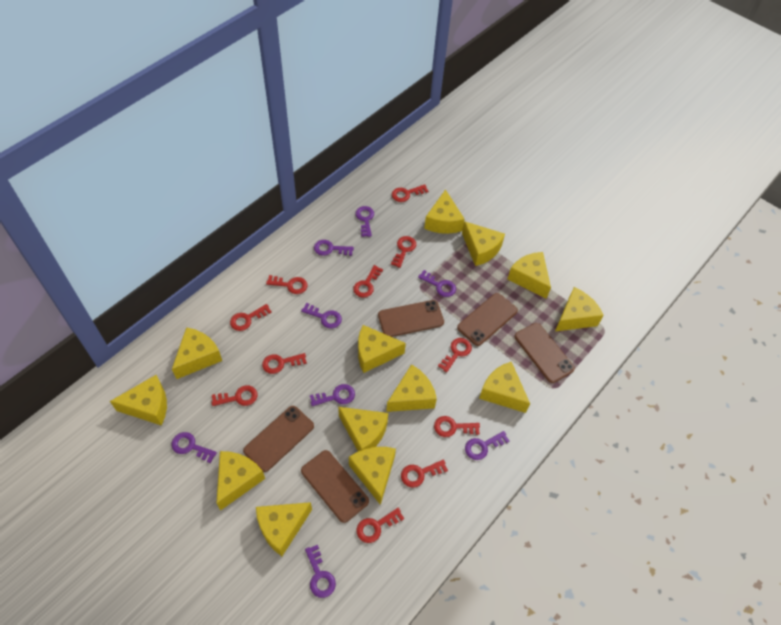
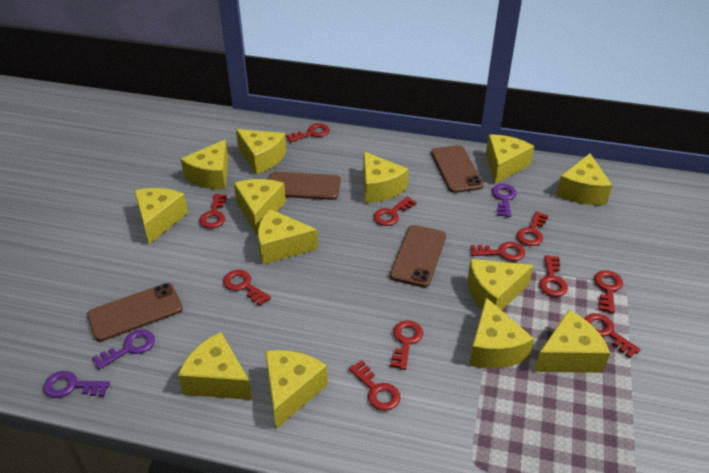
brown phone: 5 -> 4
purple key: 8 -> 3

